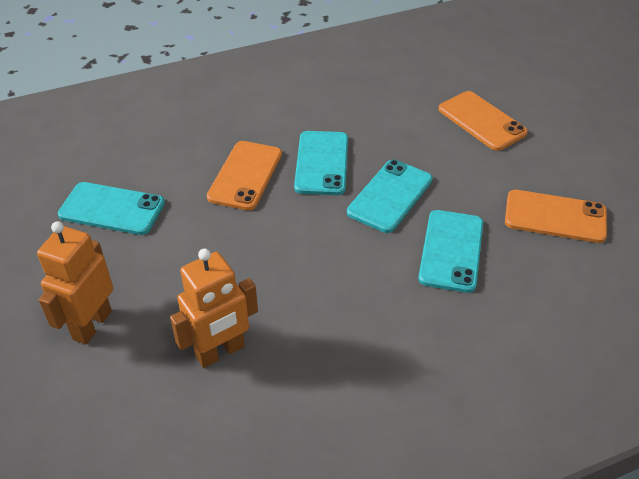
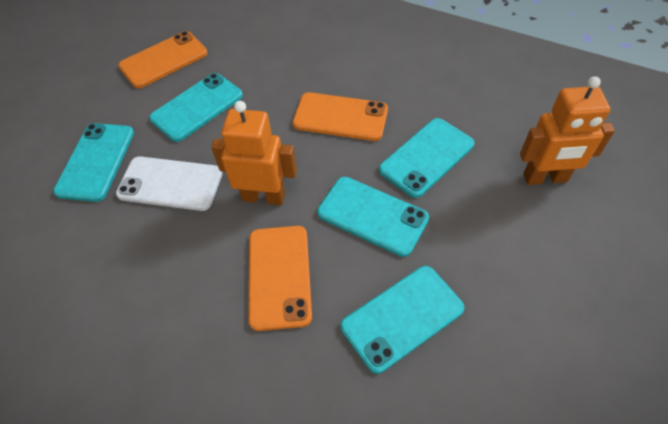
turquoise phone: 4 -> 5
white phone: 0 -> 1

